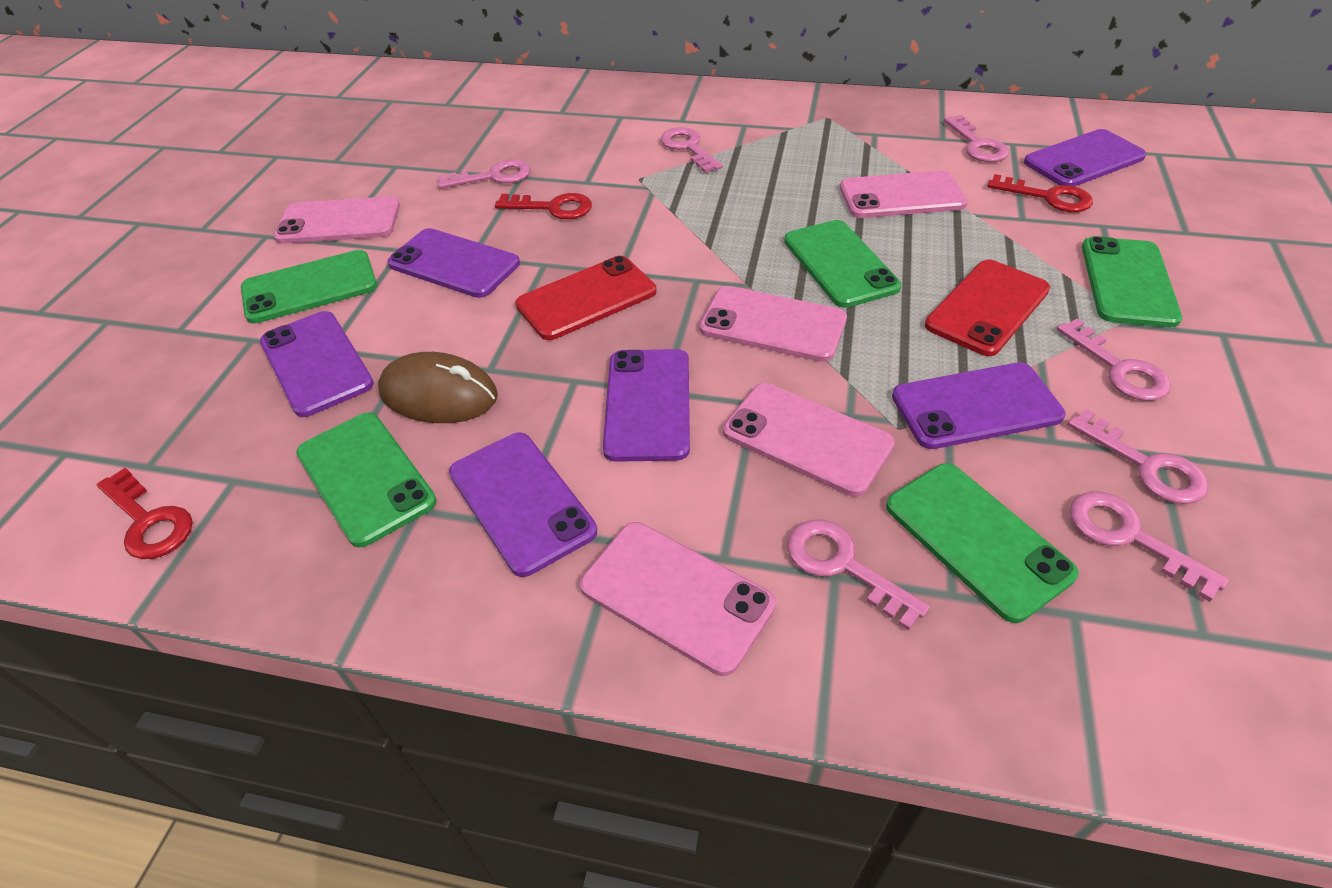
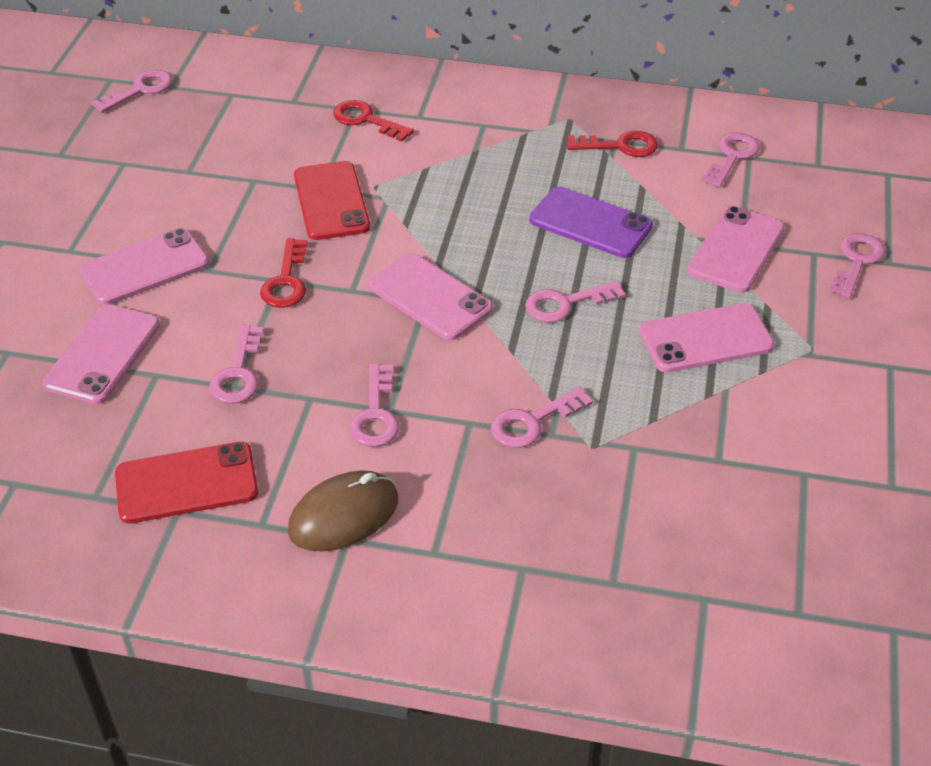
green phone: 5 -> 0
purple phone: 6 -> 1

